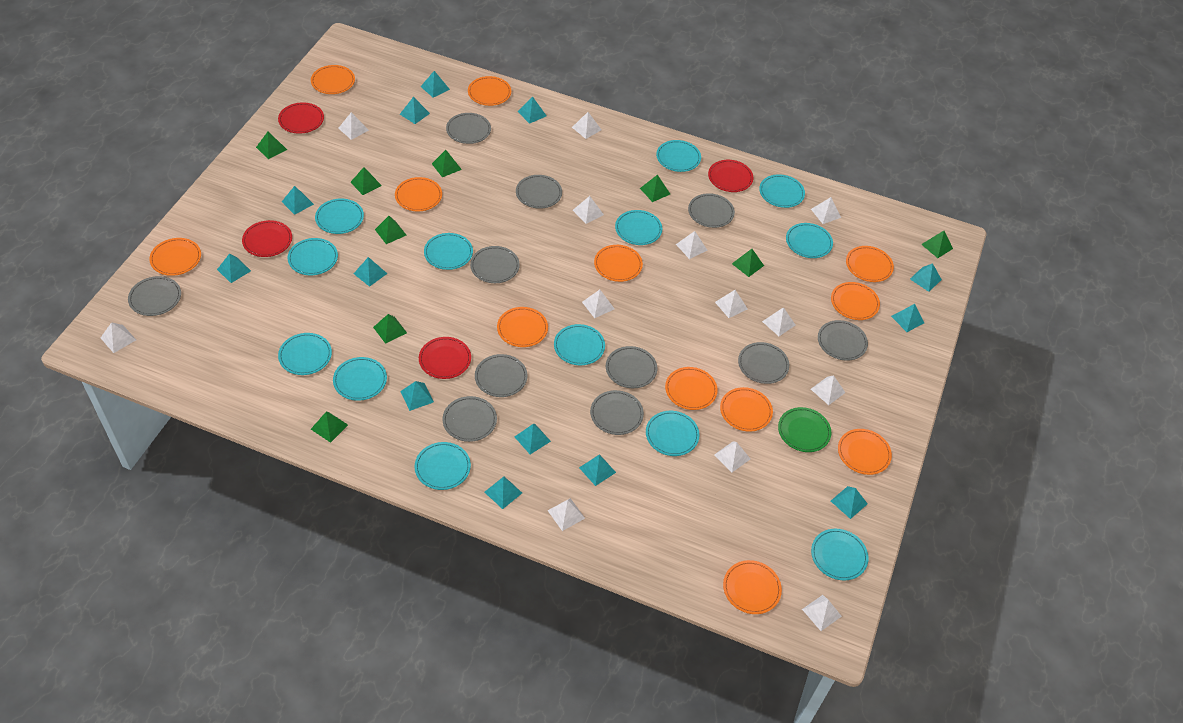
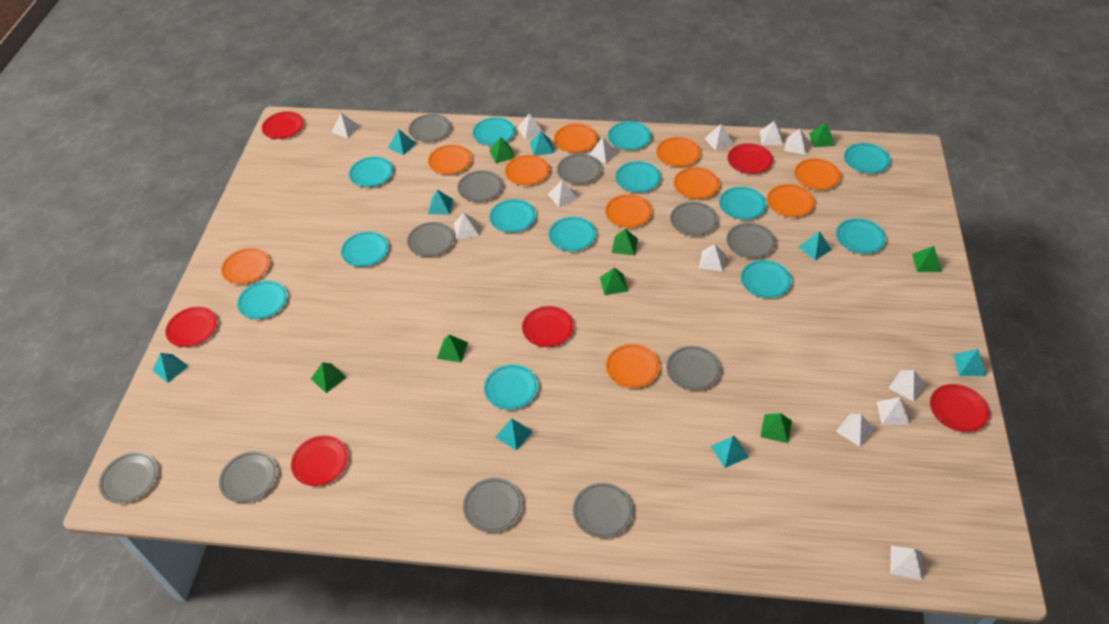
green plate: 1 -> 0
green pyramid: 9 -> 8
orange plate: 12 -> 10
red plate: 4 -> 6
turquoise pyramid: 13 -> 8

